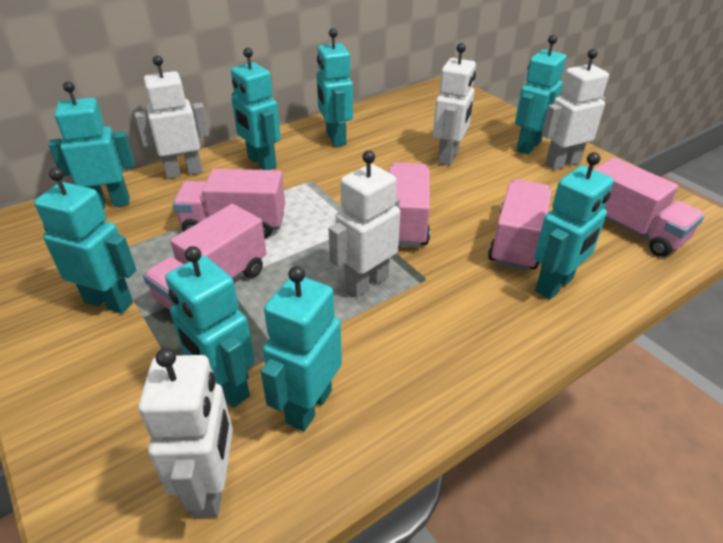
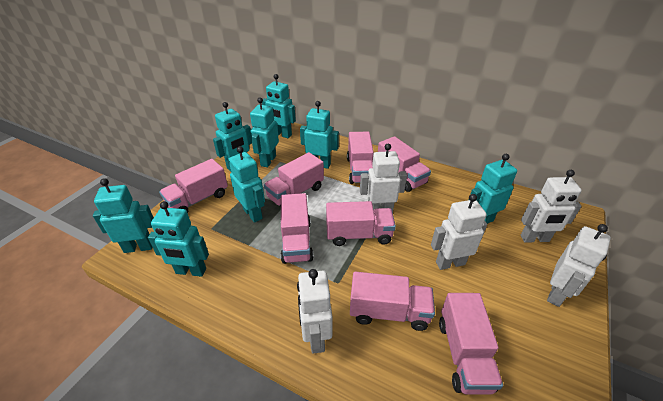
pink truck: 5 -> 8

